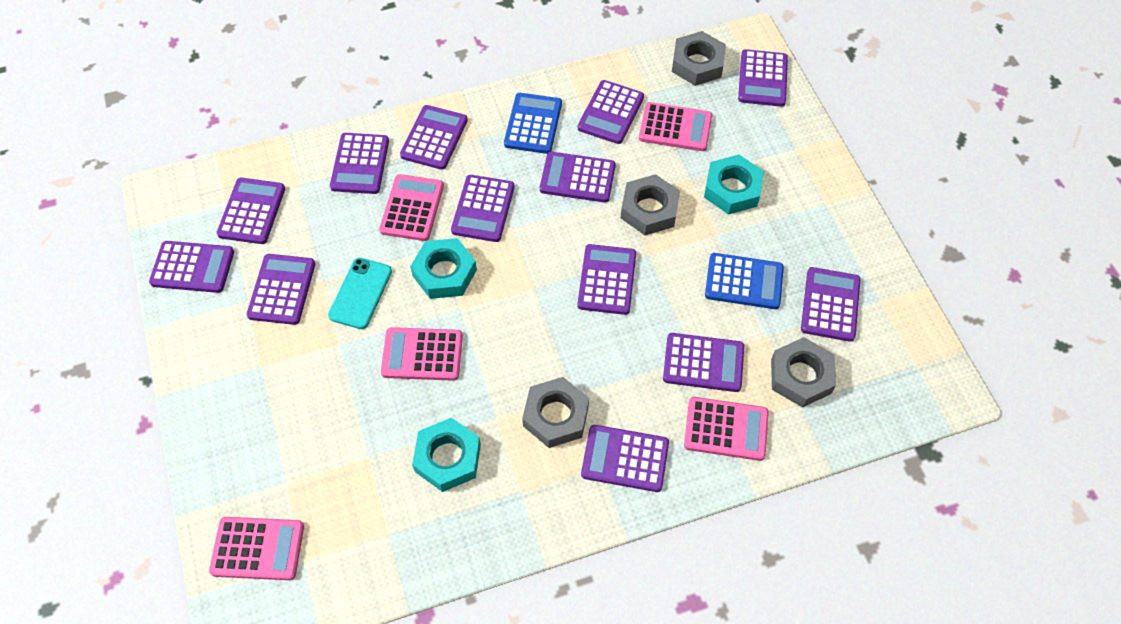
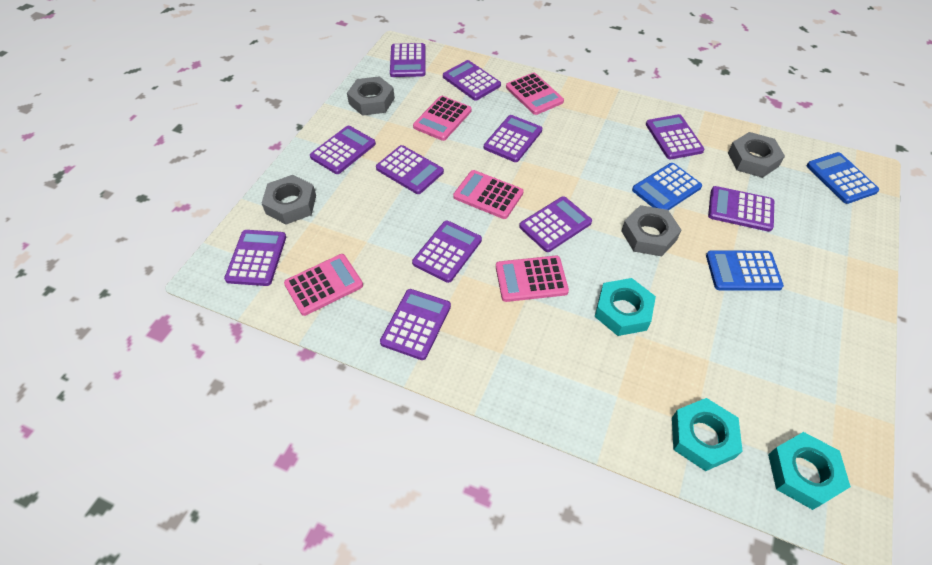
blue calculator: 2 -> 3
purple calculator: 13 -> 11
turquoise phone: 1 -> 0

